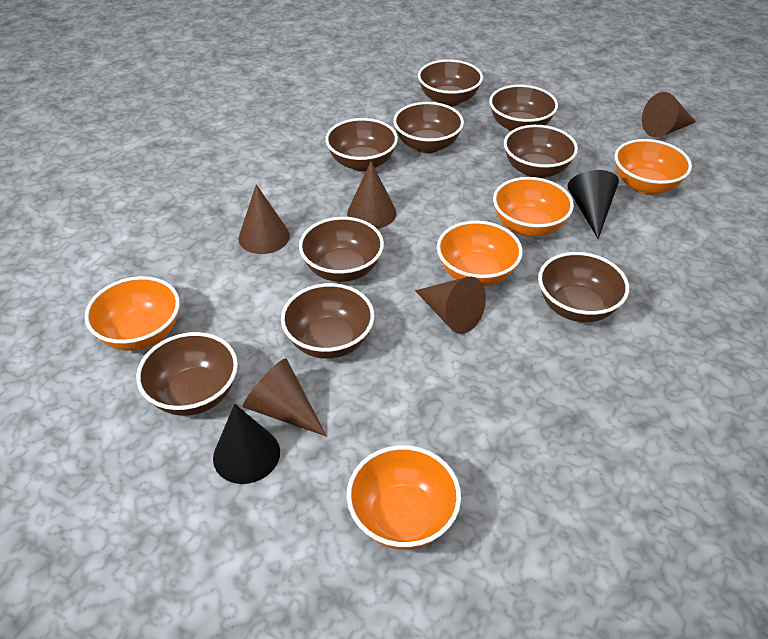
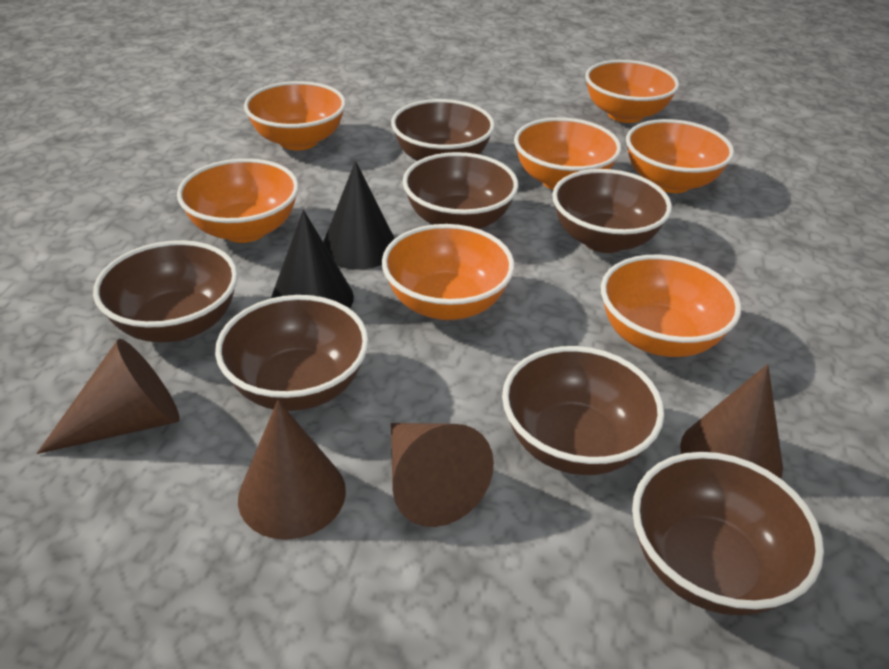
brown bowl: 9 -> 7
brown cone: 5 -> 4
orange bowl: 5 -> 7

